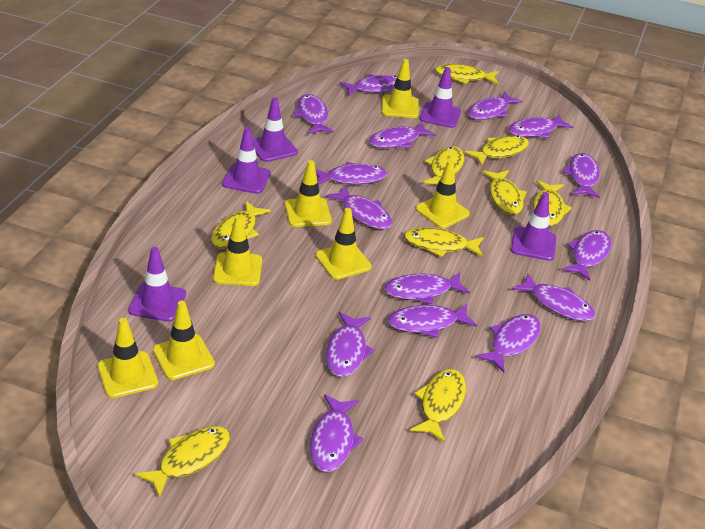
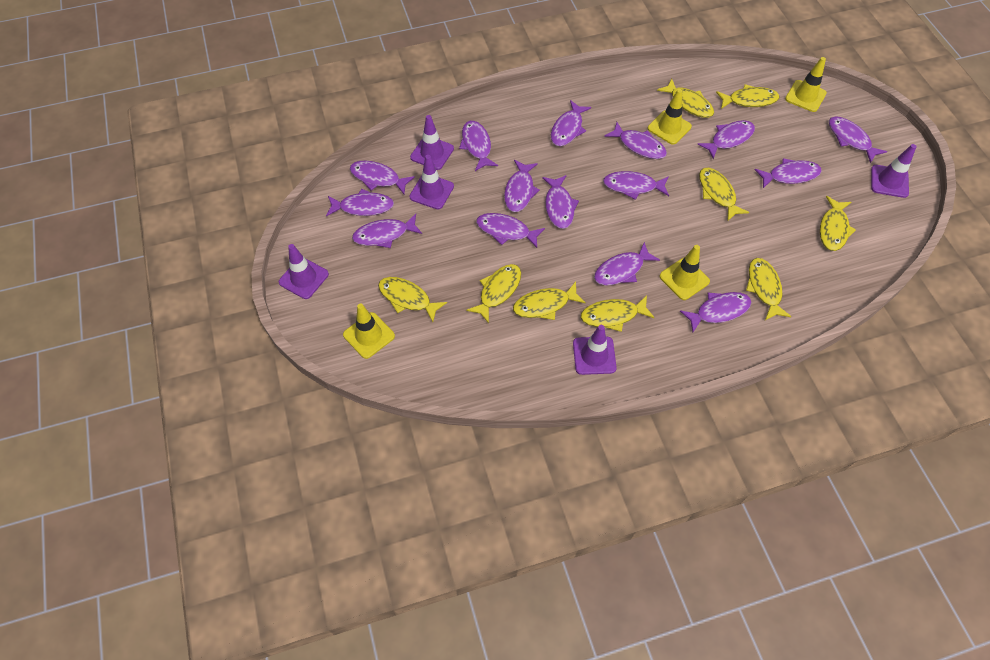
yellow traffic cone: 7 -> 4

